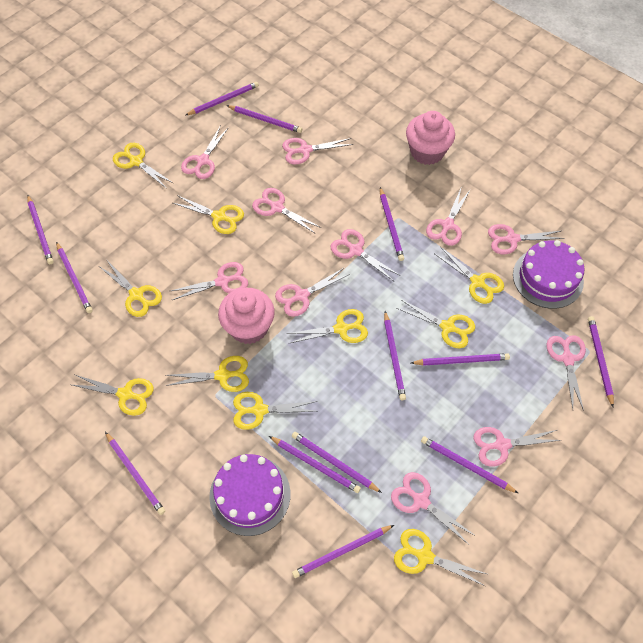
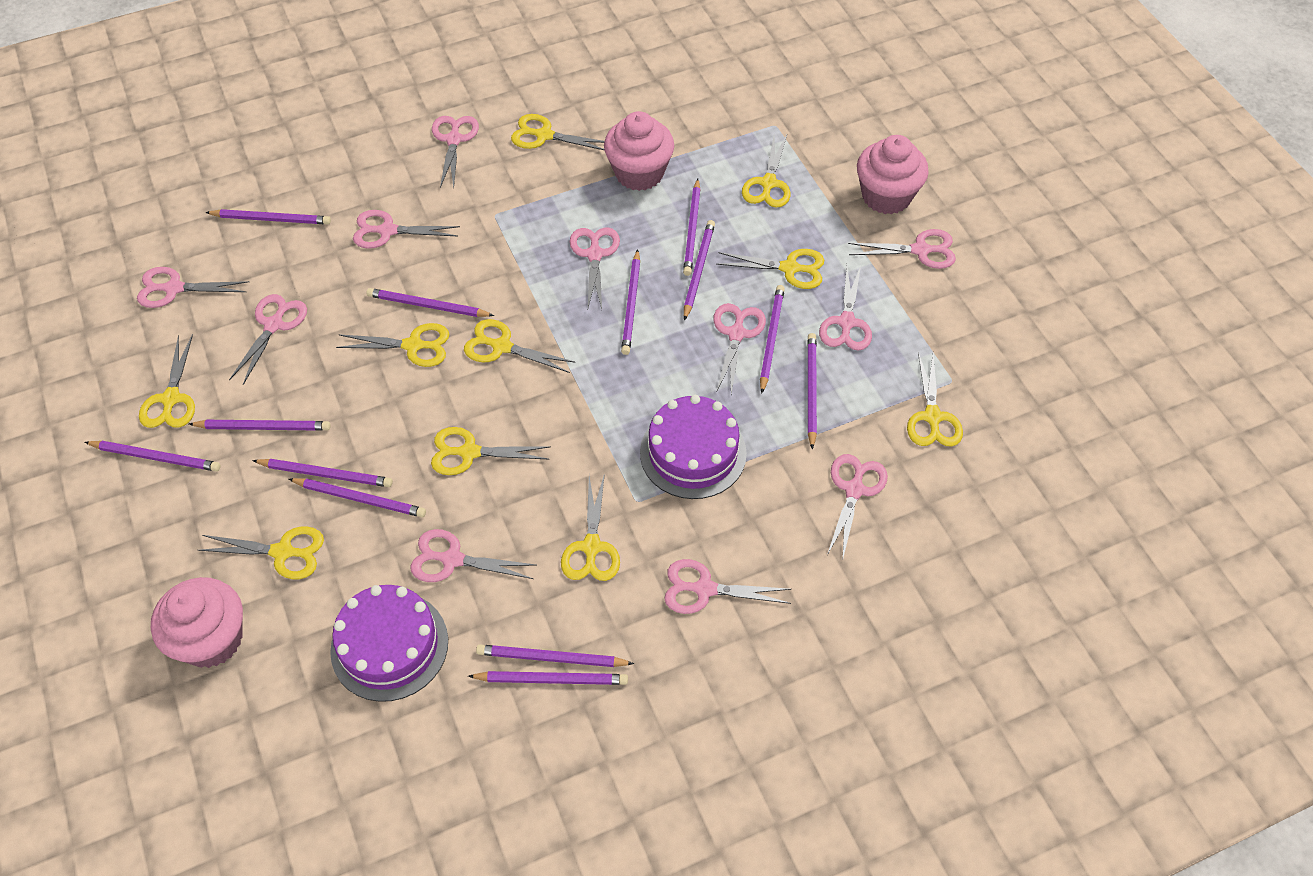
pink cupcake: 2 -> 3

